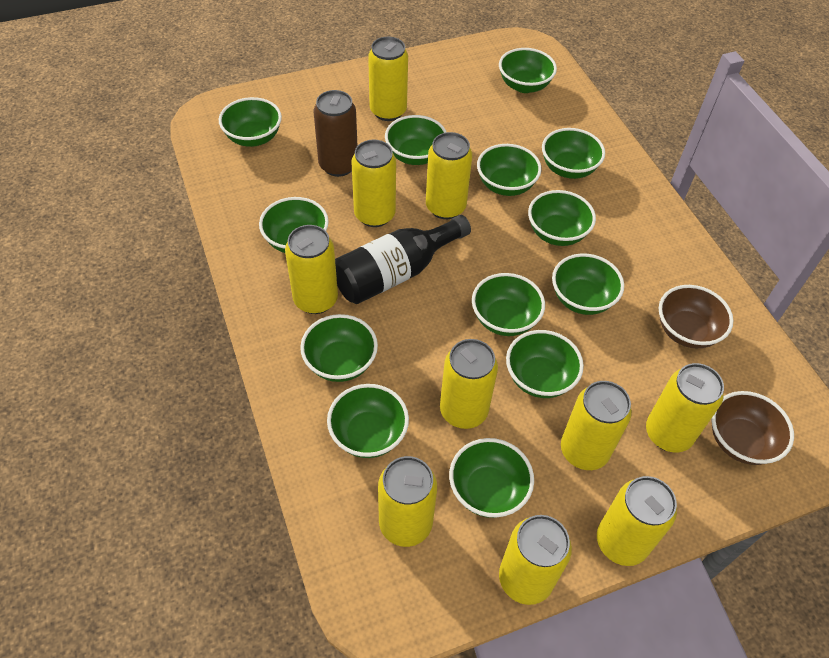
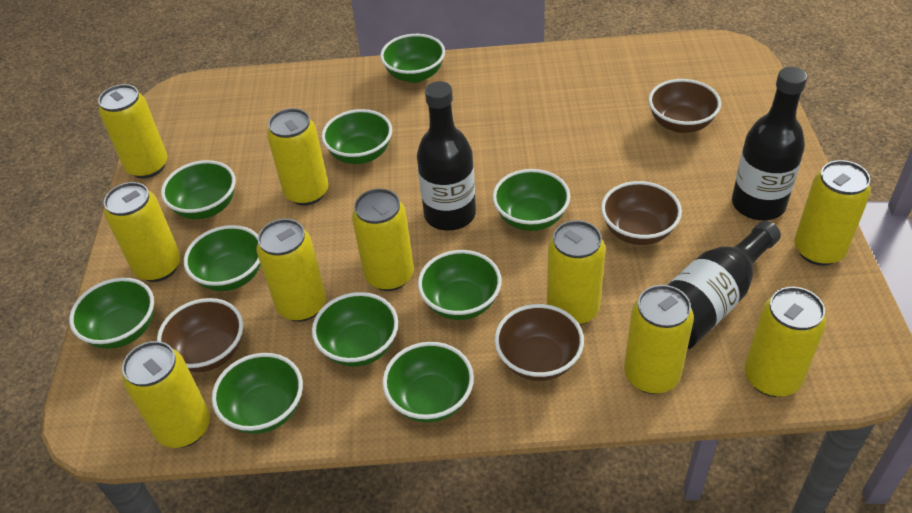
black bottle: 1 -> 3
brown bowl: 2 -> 4
brown can: 1 -> 0
green bowl: 13 -> 10

